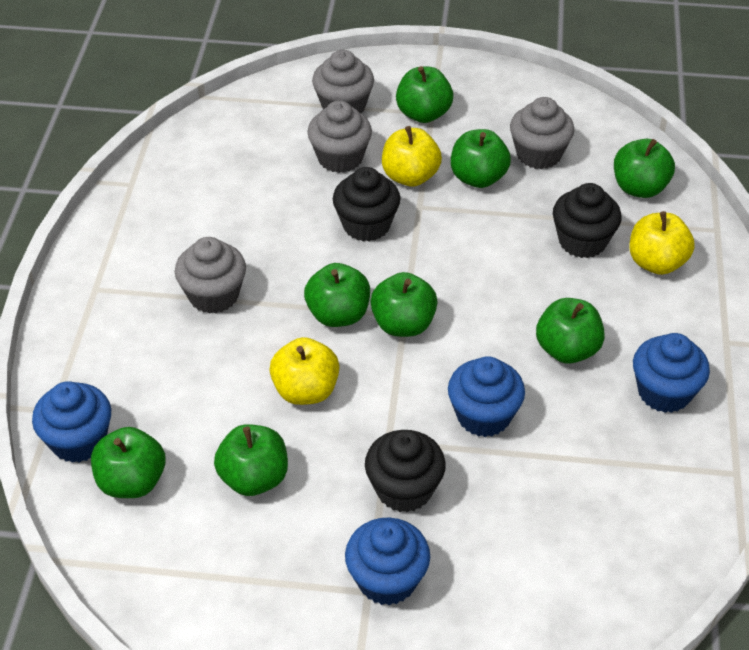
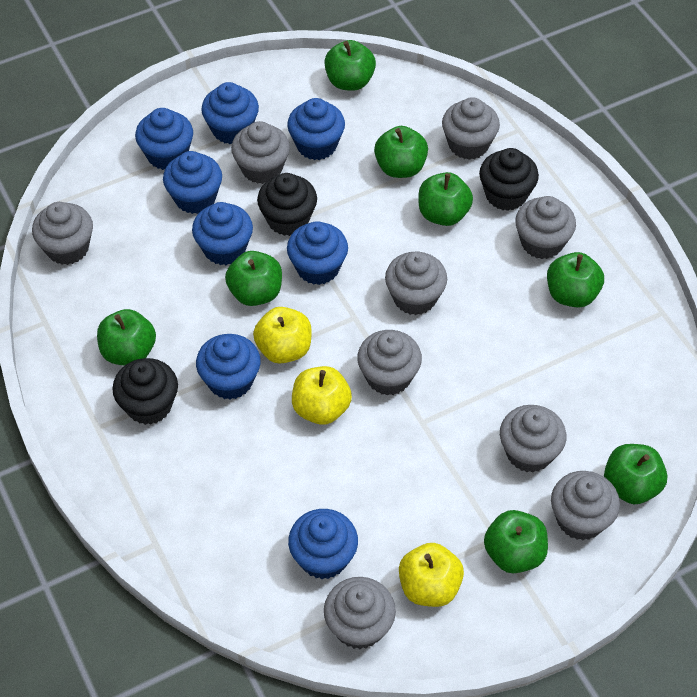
blue cupcake: 4 -> 8
grey cupcake: 4 -> 9

